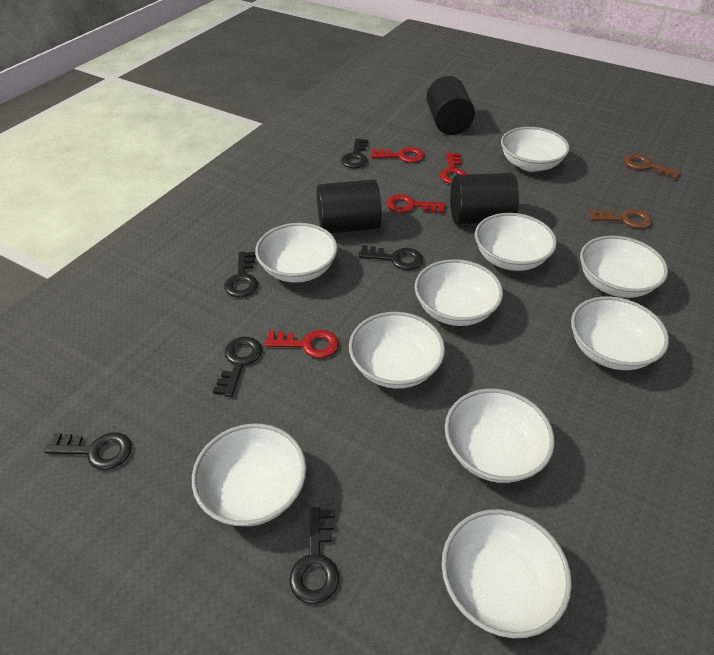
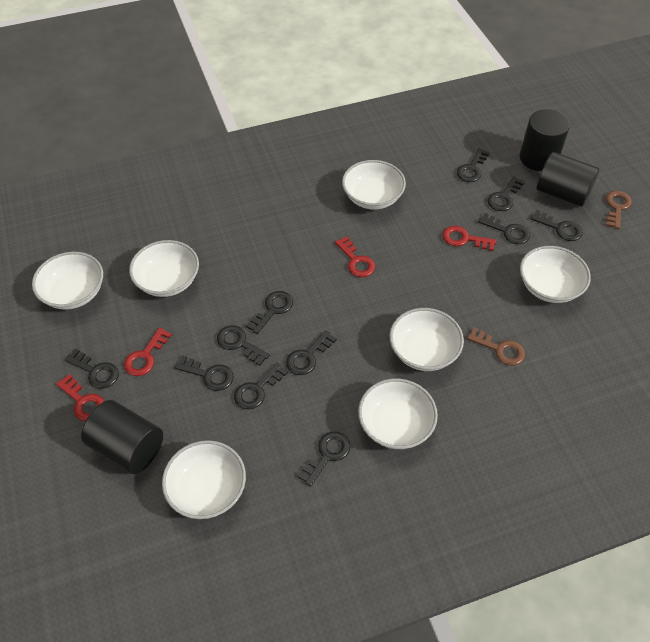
black key: 6 -> 11
white bowl: 10 -> 7

